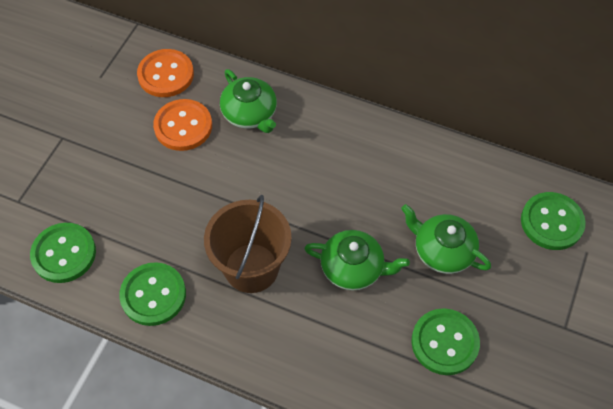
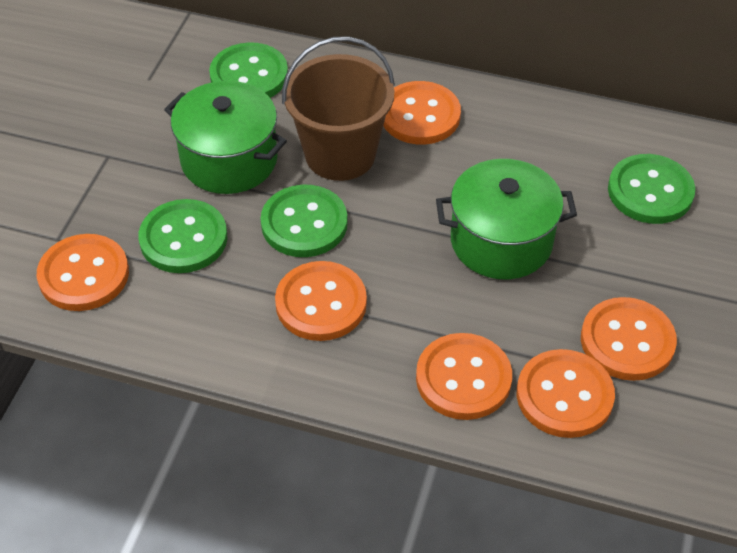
green pot: 0 -> 2
green teapot: 3 -> 0
orange button: 2 -> 6

